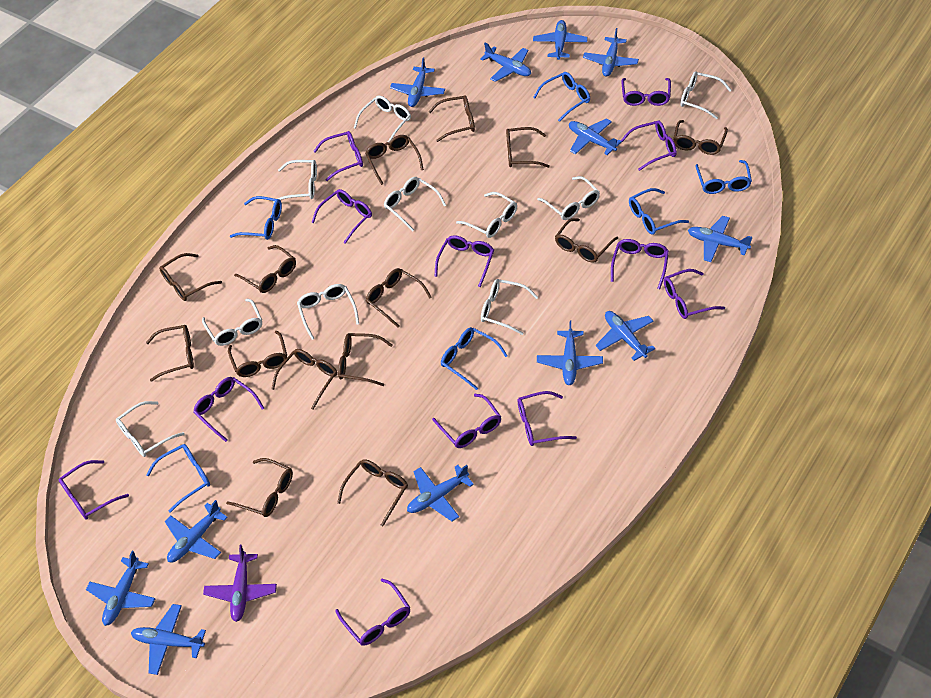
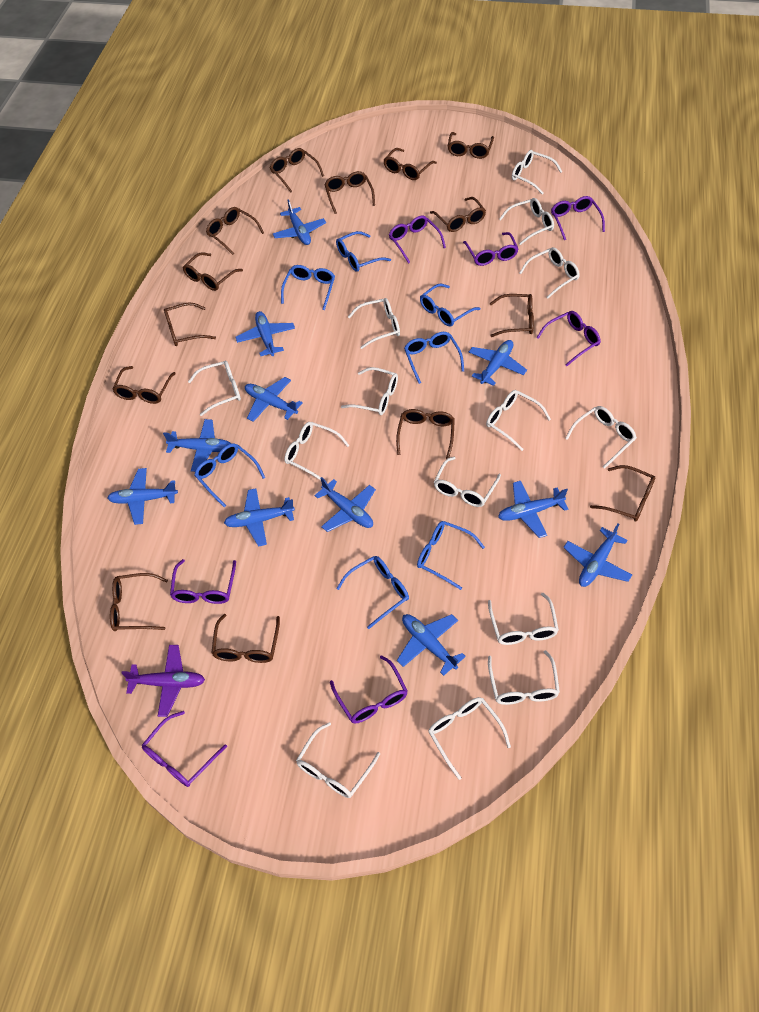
blue glasses: 6 -> 7
blue plane: 12 -> 11
purple glasses: 12 -> 7
white glasses: 10 -> 14

